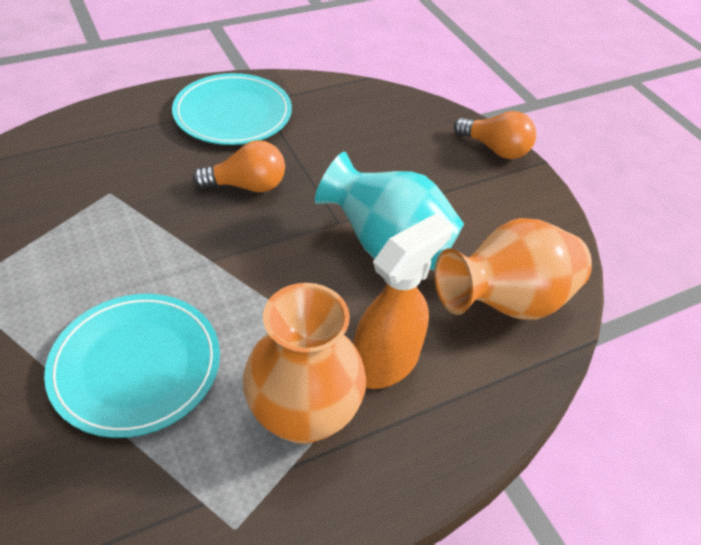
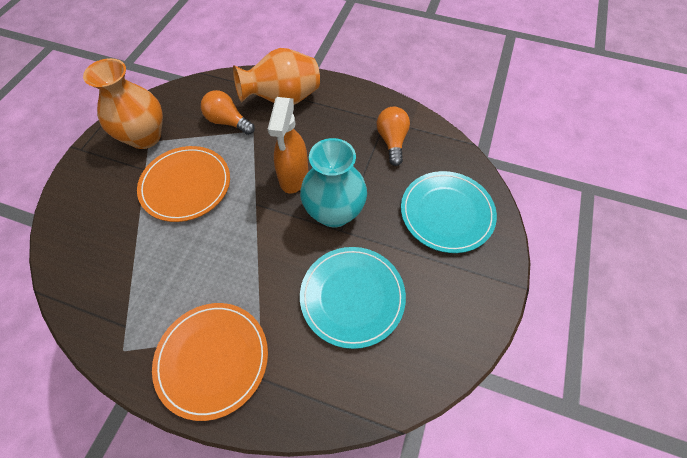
orange plate: 0 -> 2

